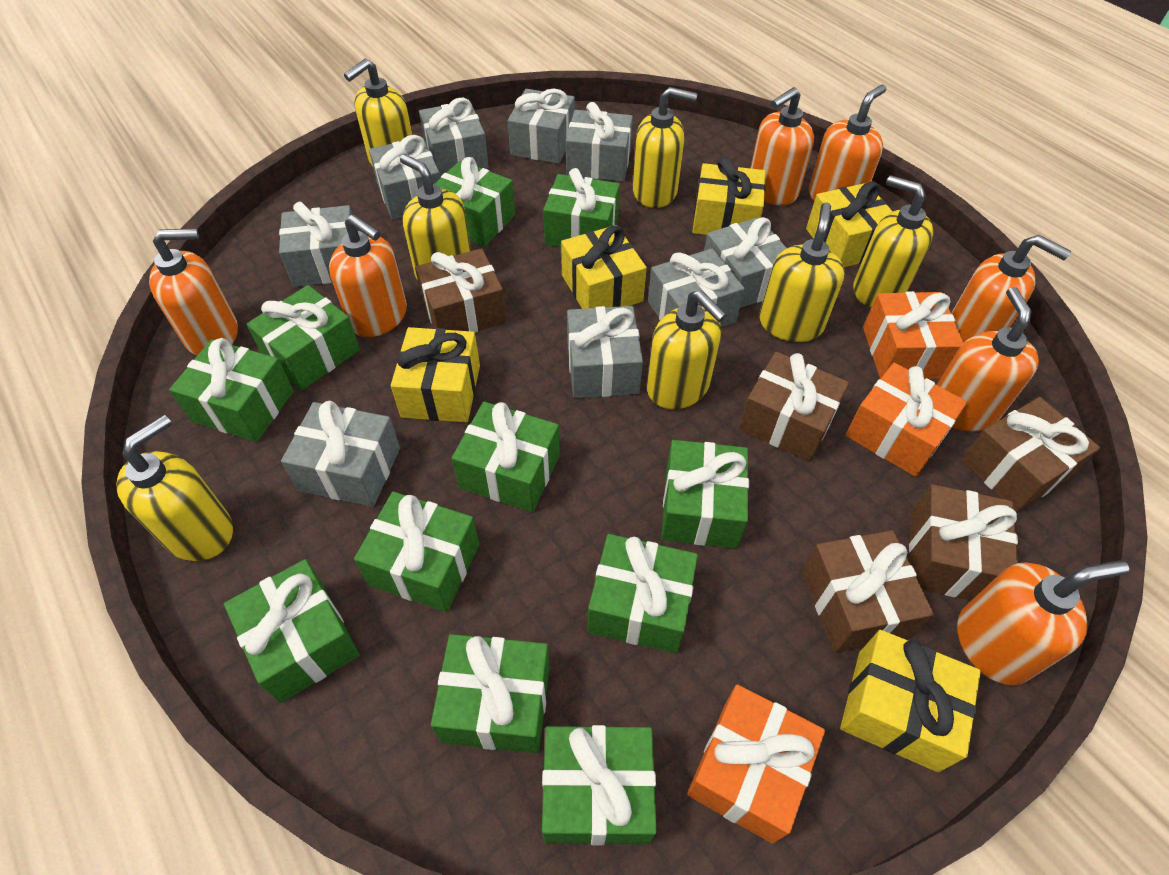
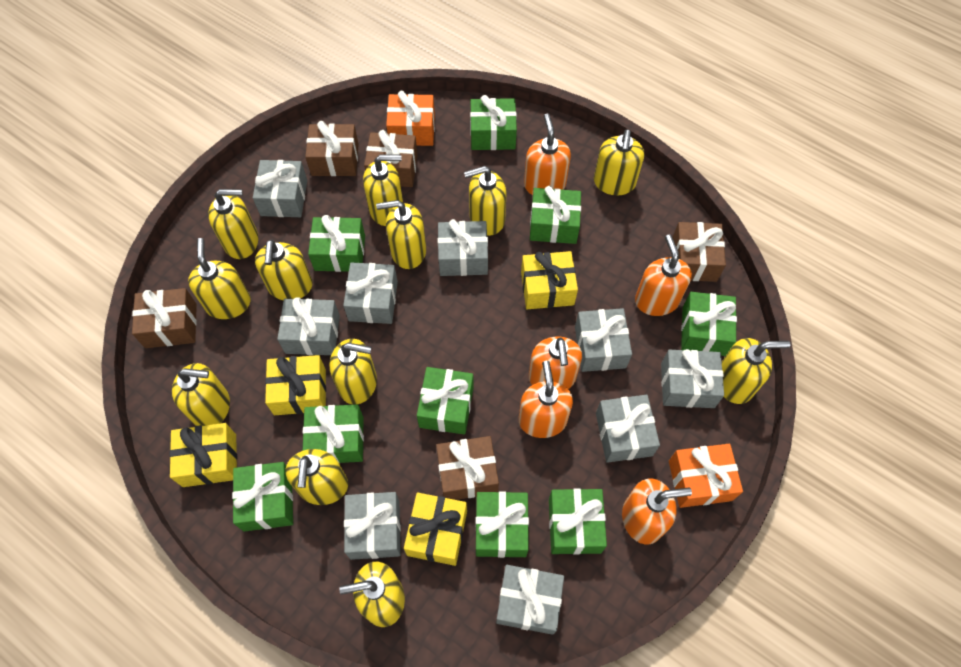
green gift: 11 -> 9
orange gift: 3 -> 2
orange soap dispenser: 7 -> 5
yellow gift: 5 -> 4
yellow soap dispenser: 7 -> 12

